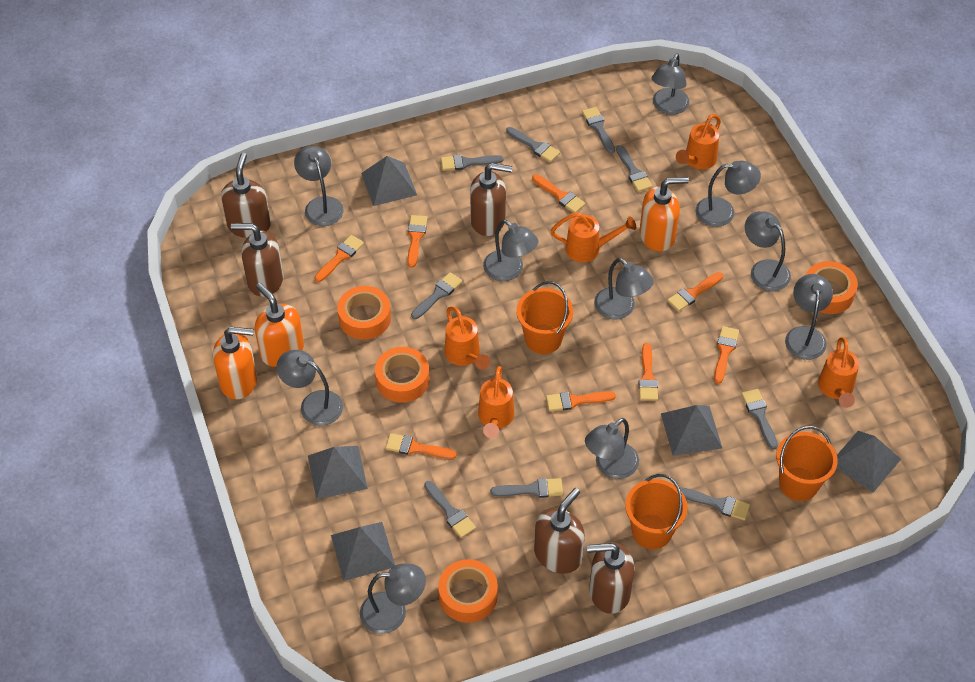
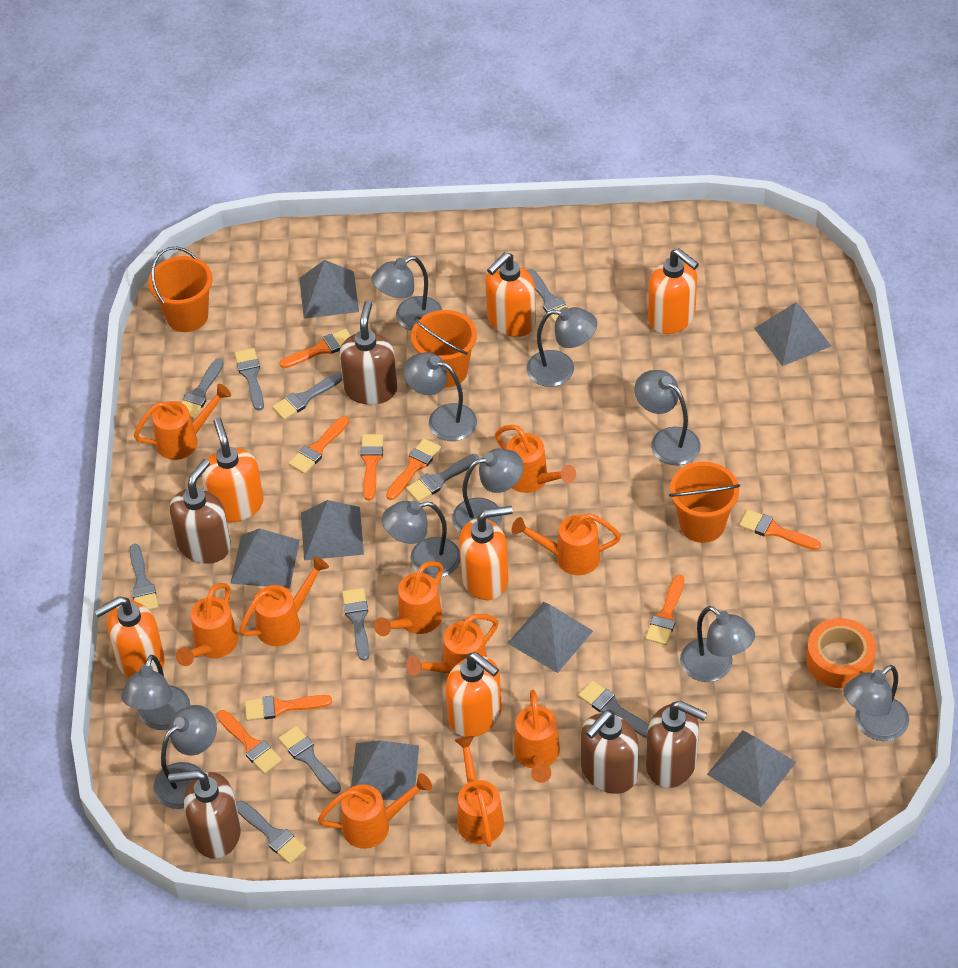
grey brush: 9 -> 10
grey pyramid: 5 -> 7
orange soap dispenser: 3 -> 6
orange tape: 4 -> 1
orange watering can: 5 -> 10

